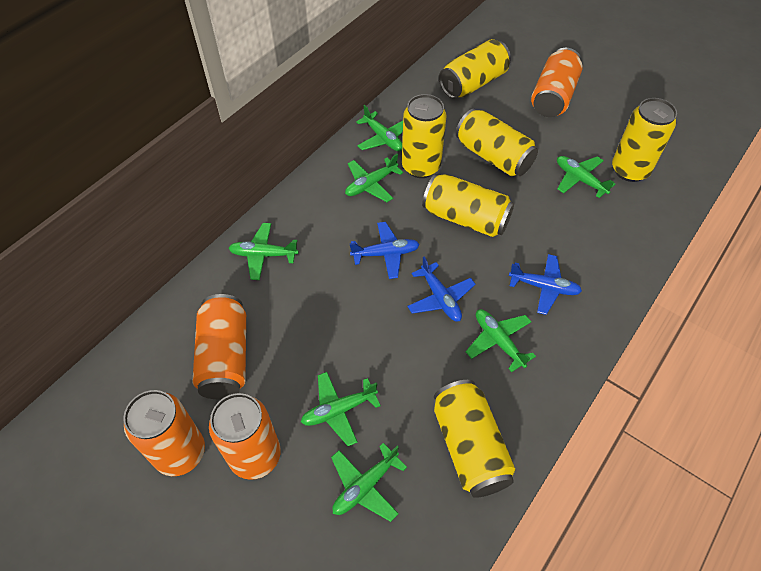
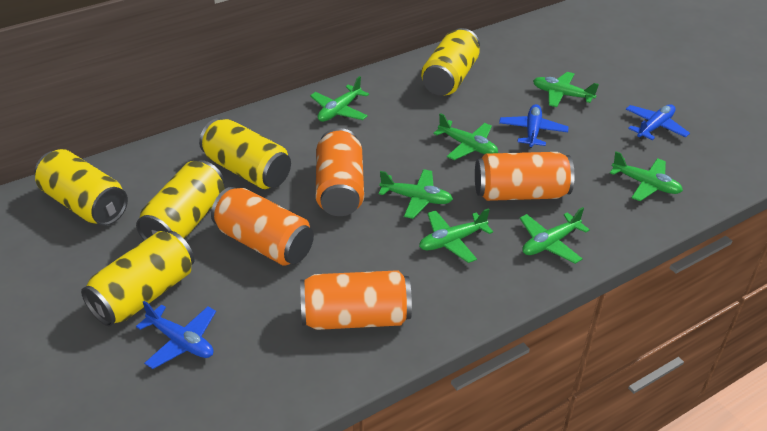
yellow can: 6 -> 5

